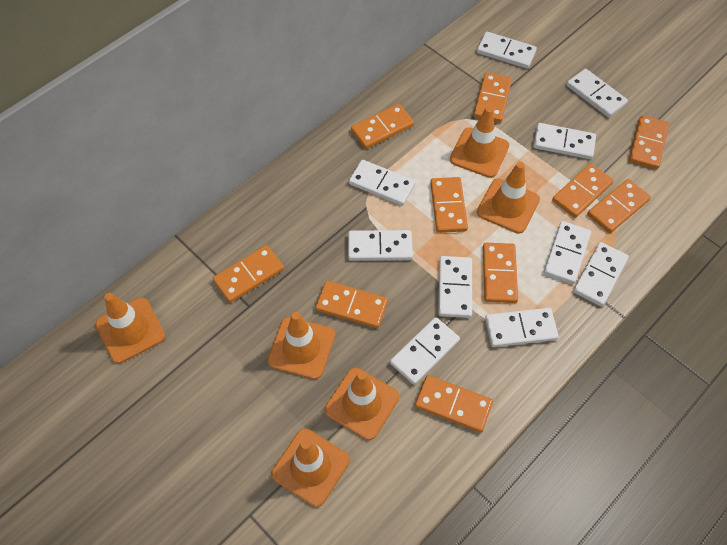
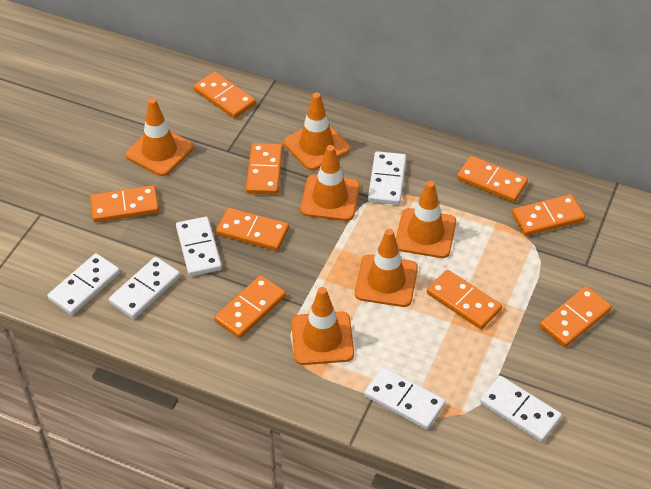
orange domino: 10 -> 9
white domino: 10 -> 6

